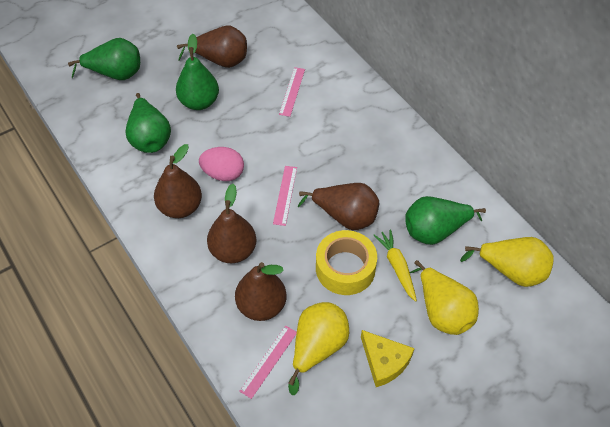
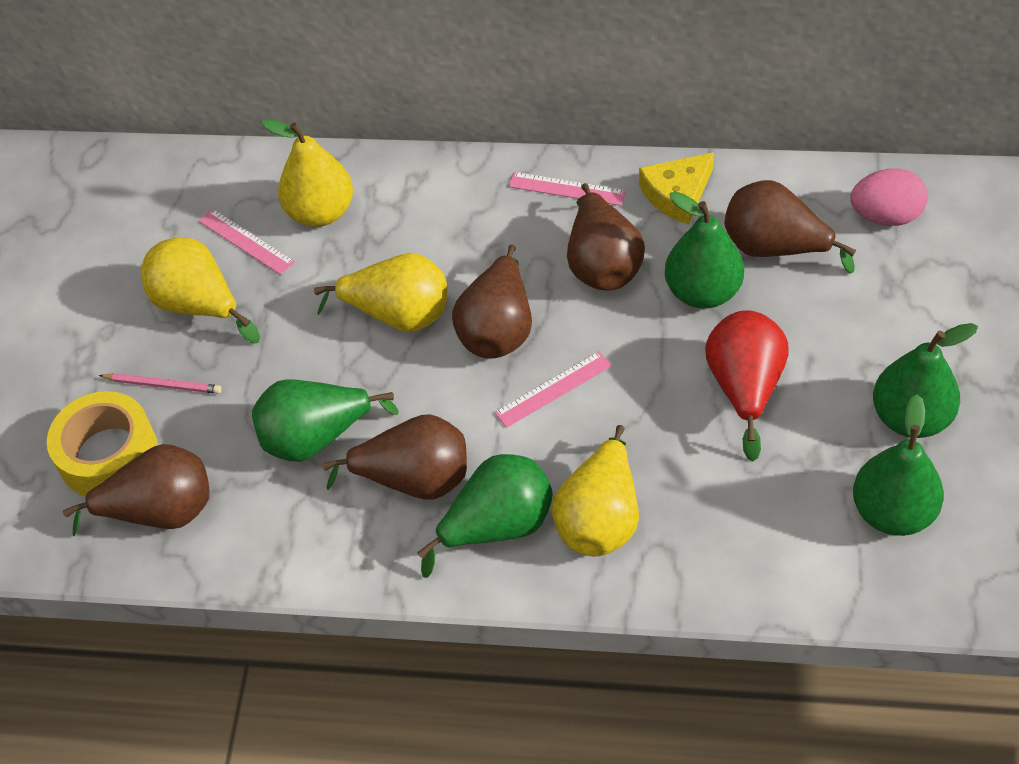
green pear: 4 -> 5
pink pencil: 0 -> 1
red pear: 0 -> 1
yellow carrot: 1 -> 0
yellow pear: 3 -> 4

